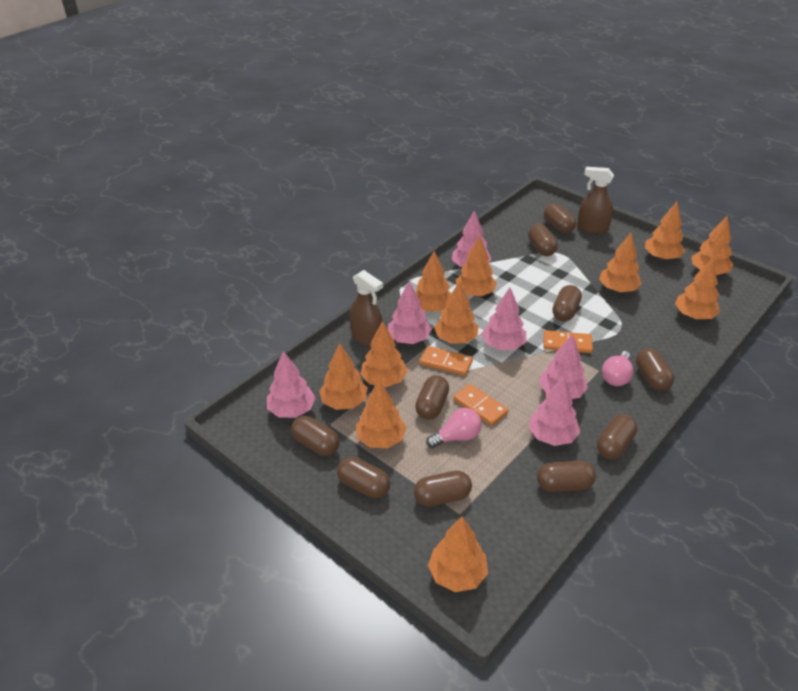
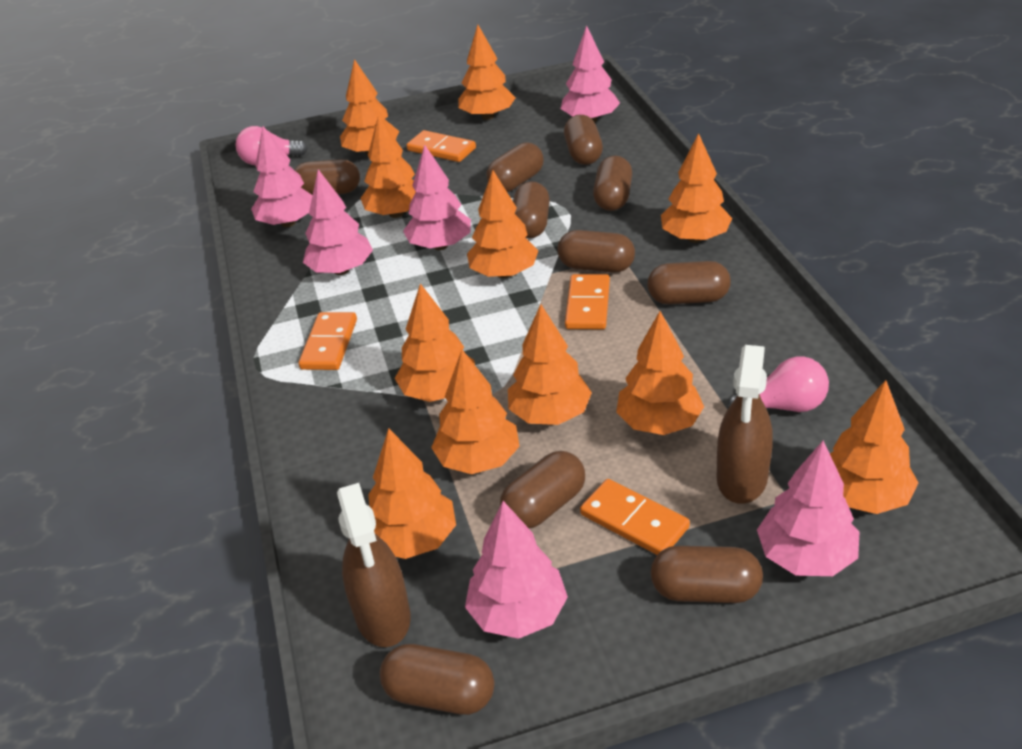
orange domino: 3 -> 4

